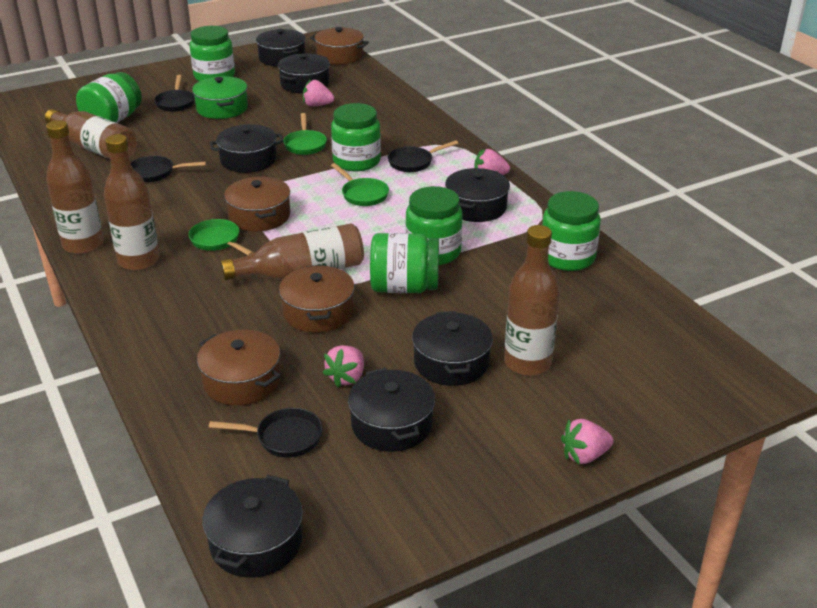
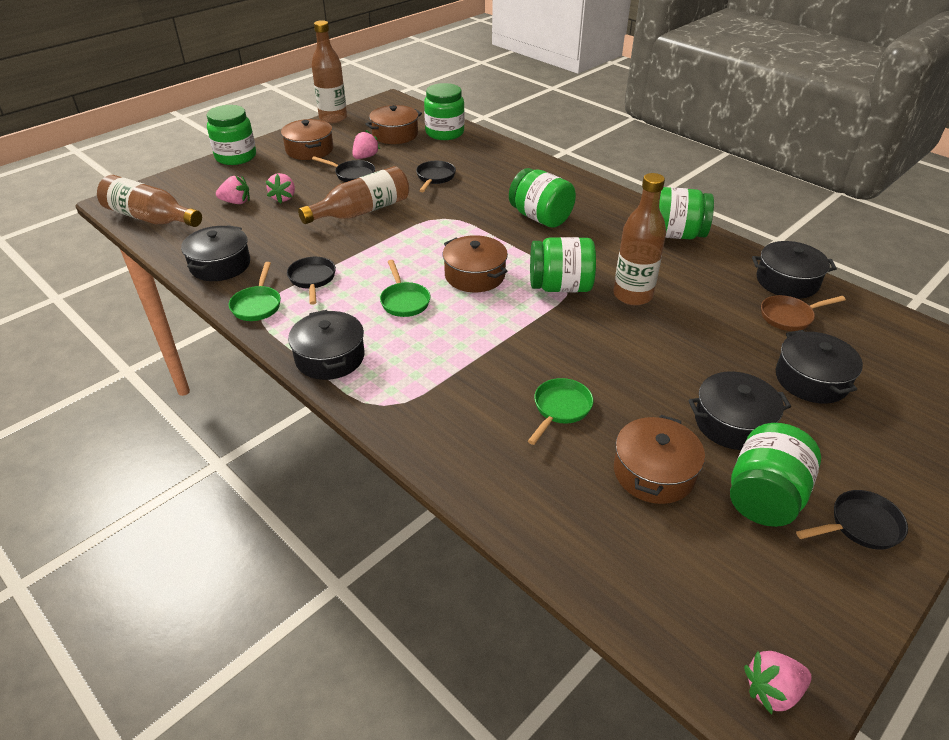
black pot: 7 -> 5
brown bottle: 5 -> 4
brown pan: 0 -> 1
green pot: 1 -> 0

